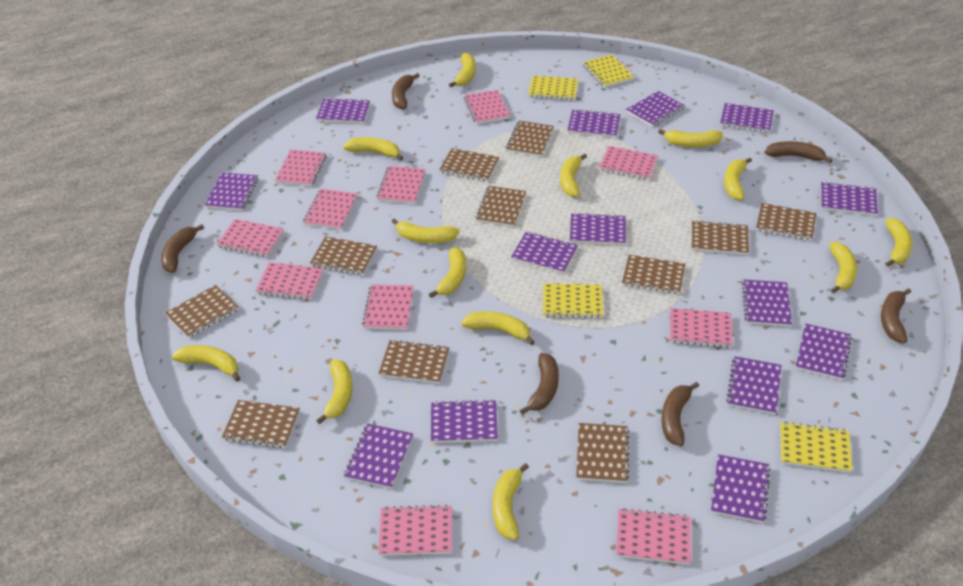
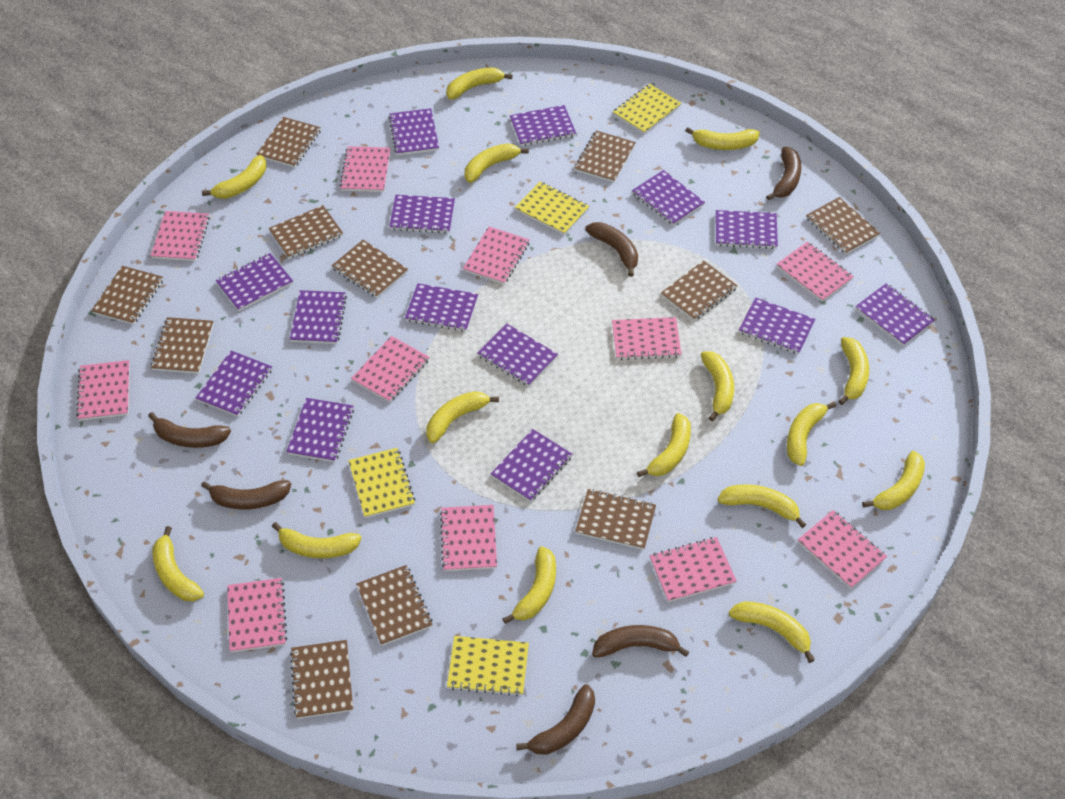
yellow banana: 13 -> 15

